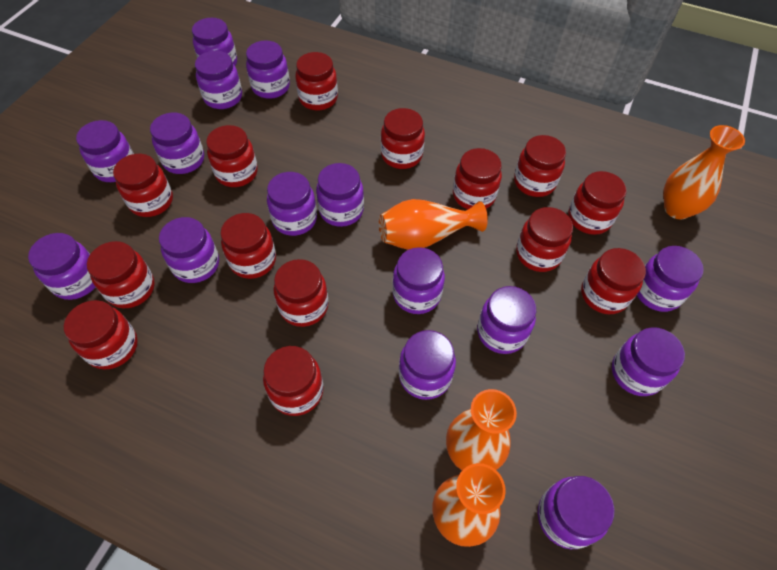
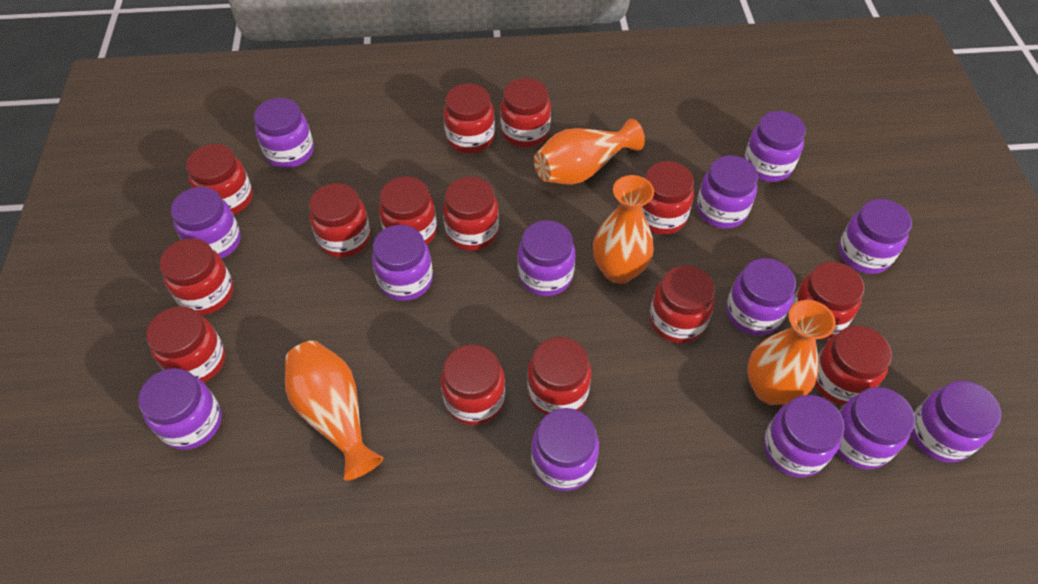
purple jar: 15 -> 13

